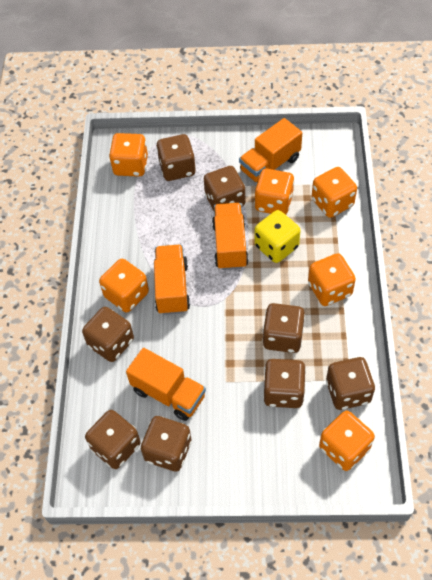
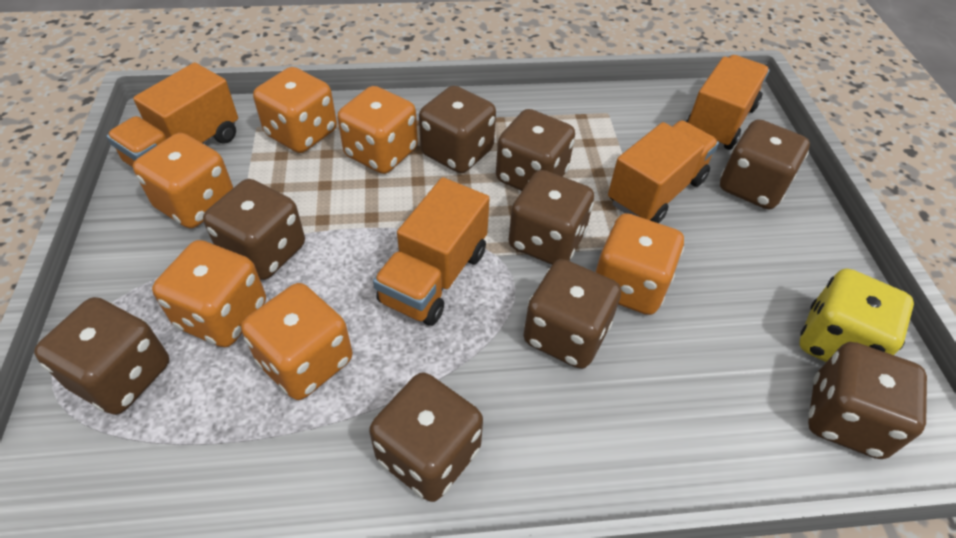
brown dice: 8 -> 9

